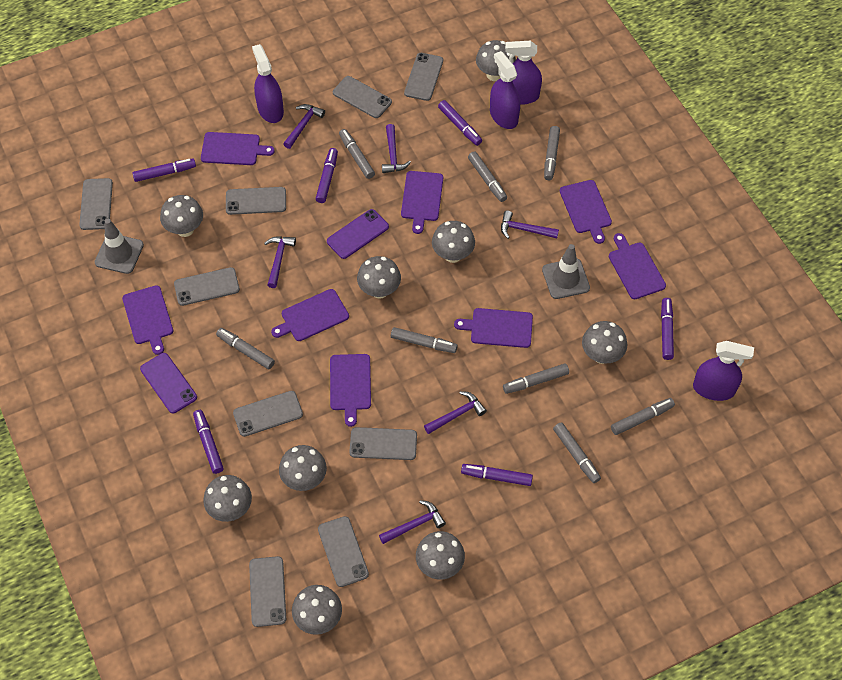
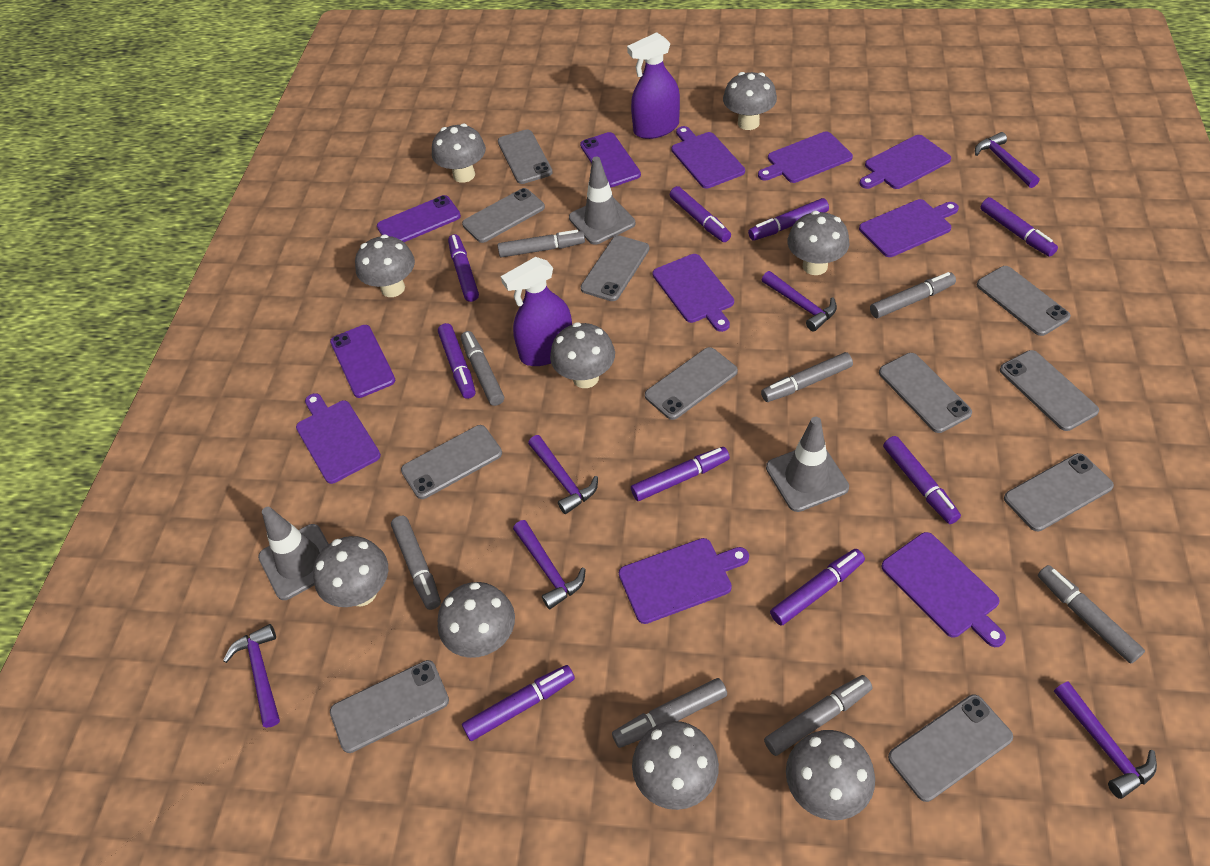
grey phone: 9 -> 11
grey traffic cone: 2 -> 3
purple marker: 6 -> 9
purple phone: 2 -> 3
purple spray bottle: 4 -> 2

